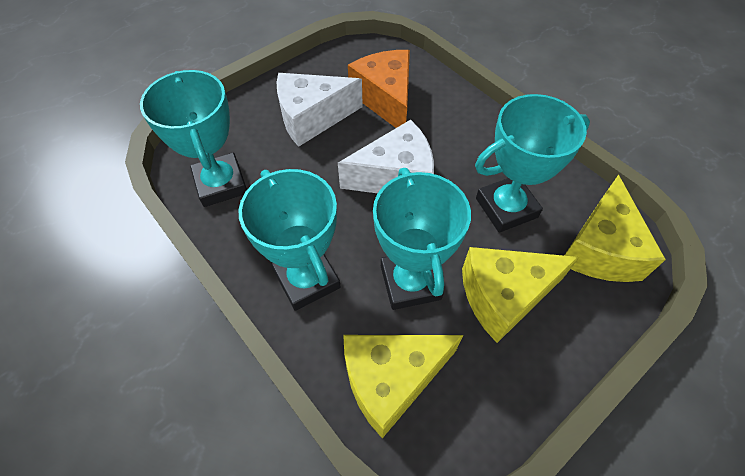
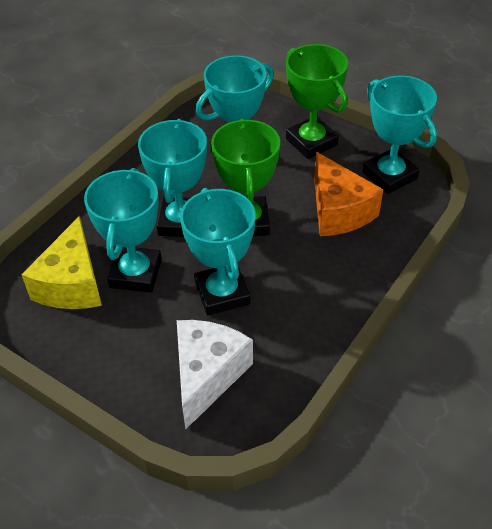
green trophy: 0 -> 2
turquoise trophy: 4 -> 5
white cheese: 2 -> 1
yellow cheese: 3 -> 1

